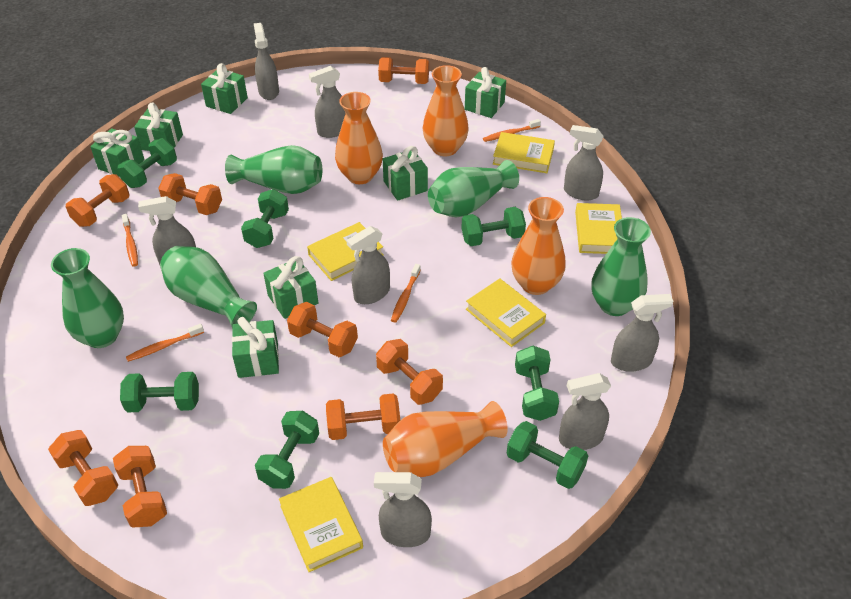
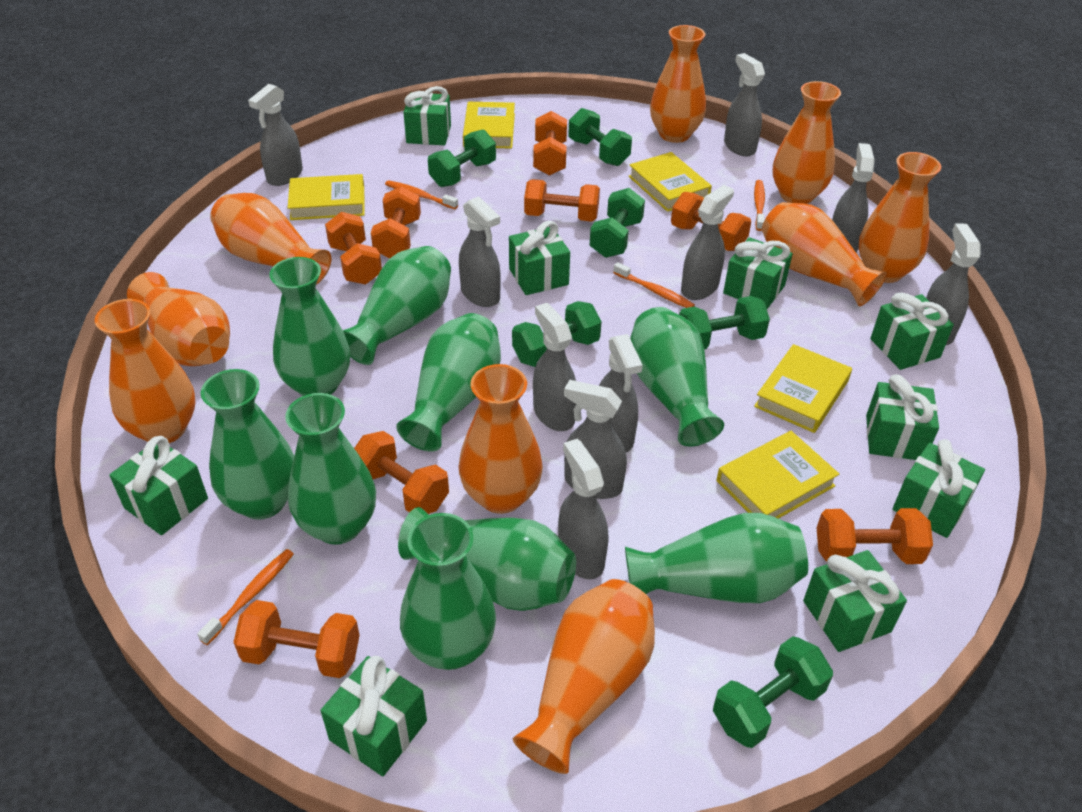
green dumbbell: 7 -> 6
green gift: 7 -> 9
green vase: 5 -> 9
grey spray bottle: 8 -> 10
orange vase: 4 -> 9

